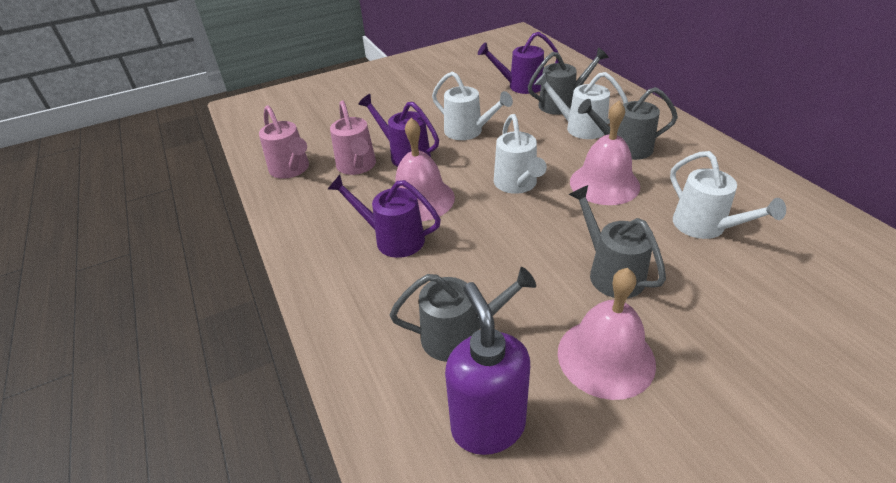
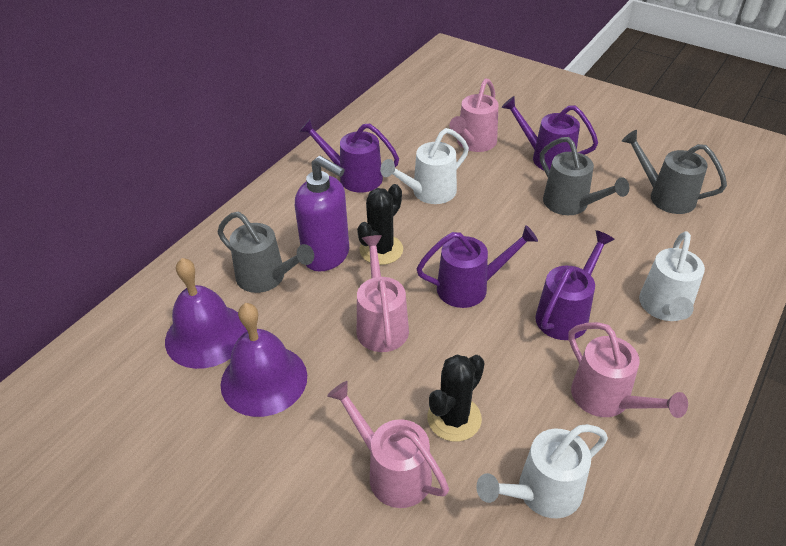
black cactus: 0 -> 2
grey watering can: 4 -> 3
pink bell: 3 -> 0
pink watering can: 2 -> 4
purple bell: 0 -> 2
purple watering can: 3 -> 4
white watering can: 4 -> 3

